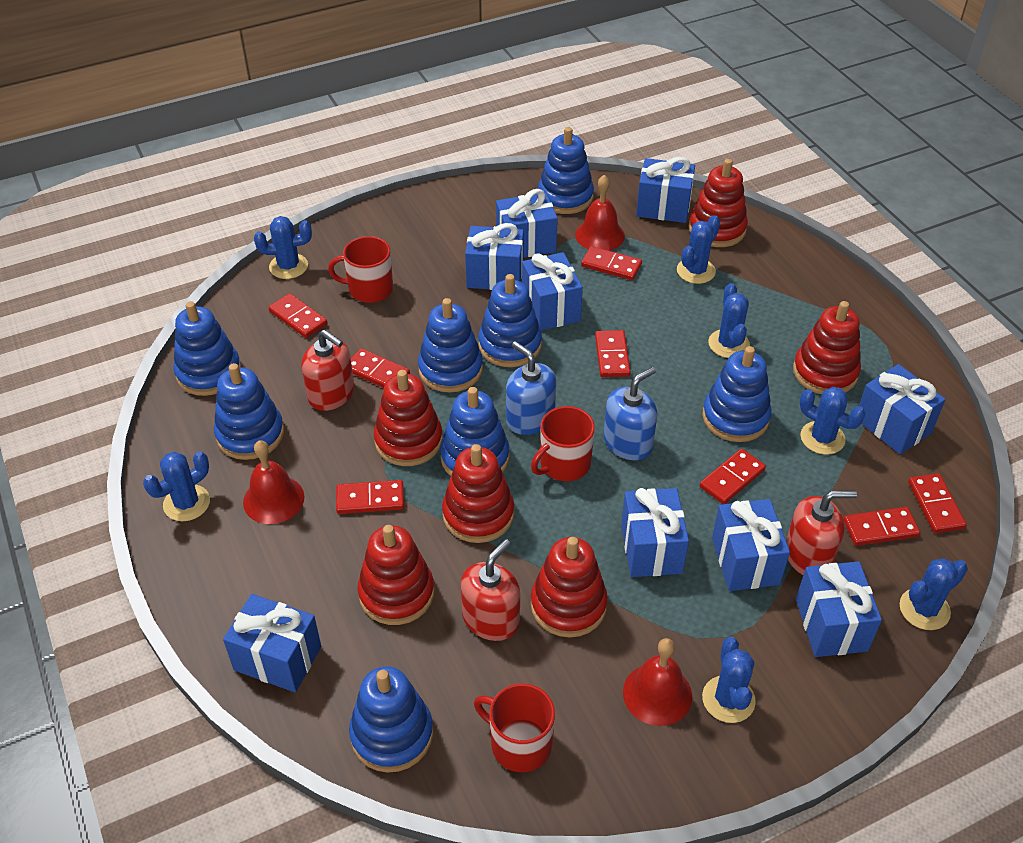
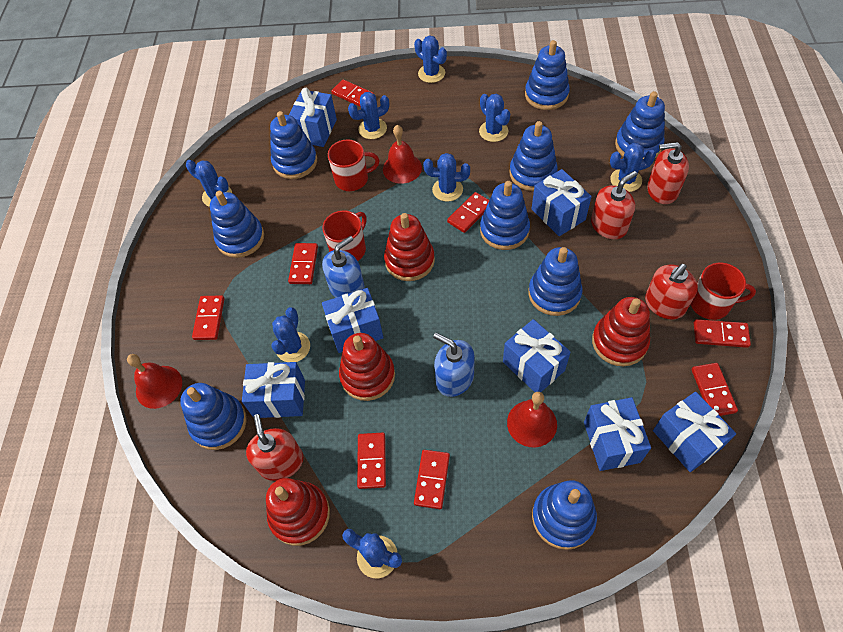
blue cactus: 7 -> 8
blue gift: 9 -> 7
blue stacking toy: 8 -> 9
red soap dispenser: 3 -> 4
red stacking toy: 6 -> 4

